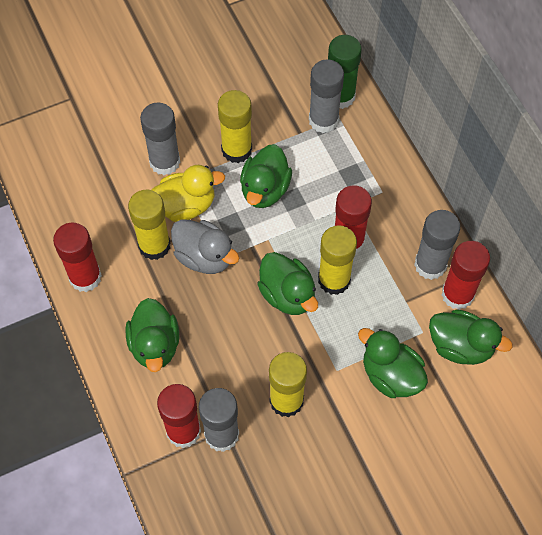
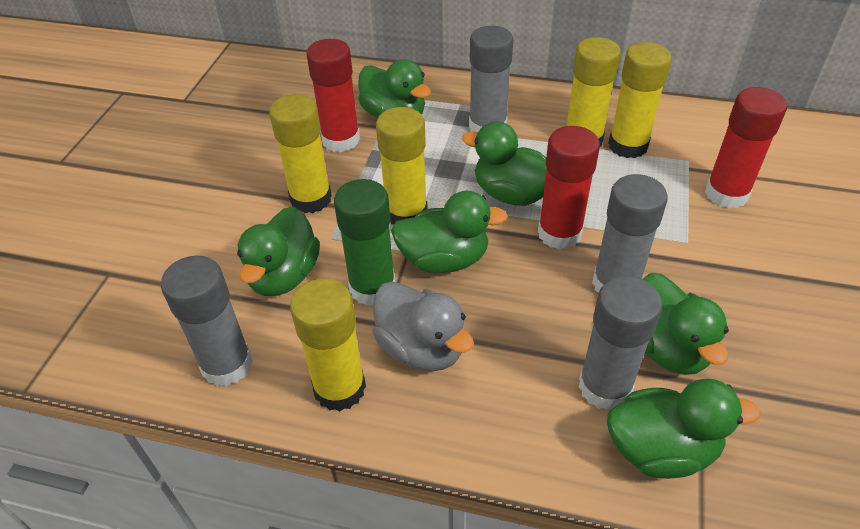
green duck: 5 -> 6
red glue stick: 4 -> 3
yellow duck: 1 -> 0
yellow glue stick: 4 -> 5

